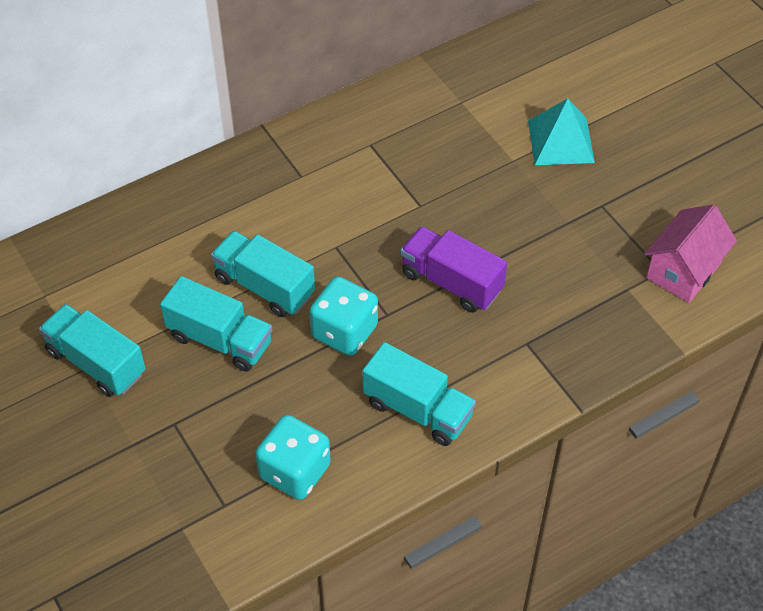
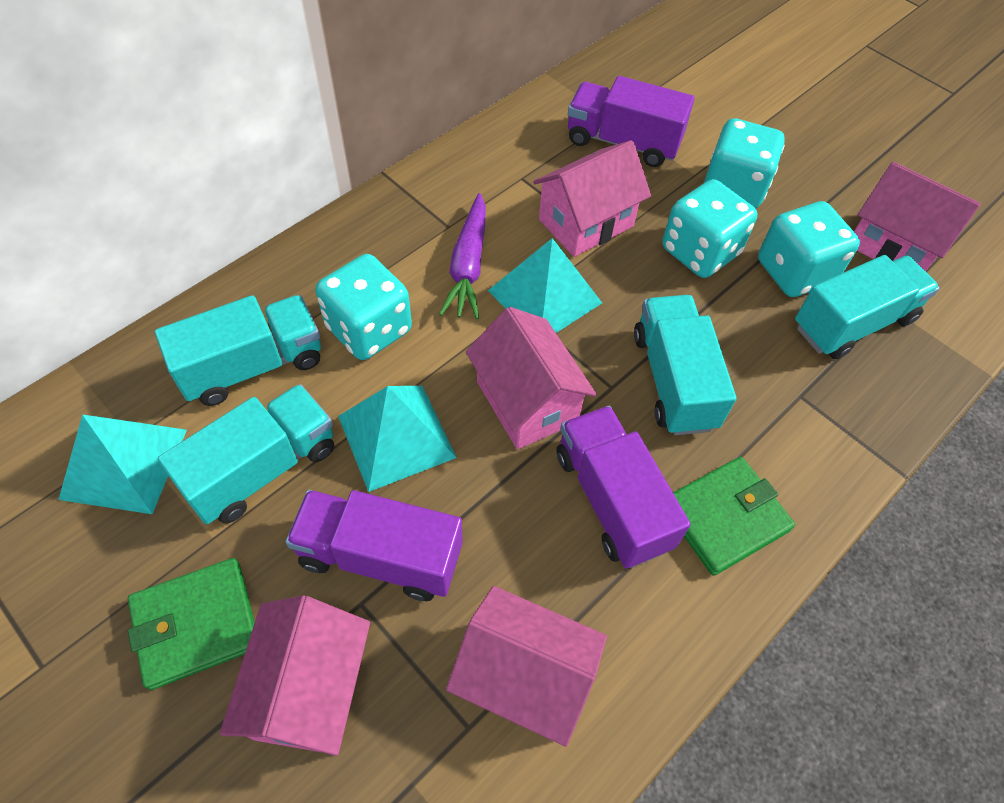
green wallet: 0 -> 2
pink house: 1 -> 5
purple carrot: 0 -> 1
purple truck: 1 -> 3
turquoise dice: 2 -> 4
turquoise pyramid: 1 -> 3

